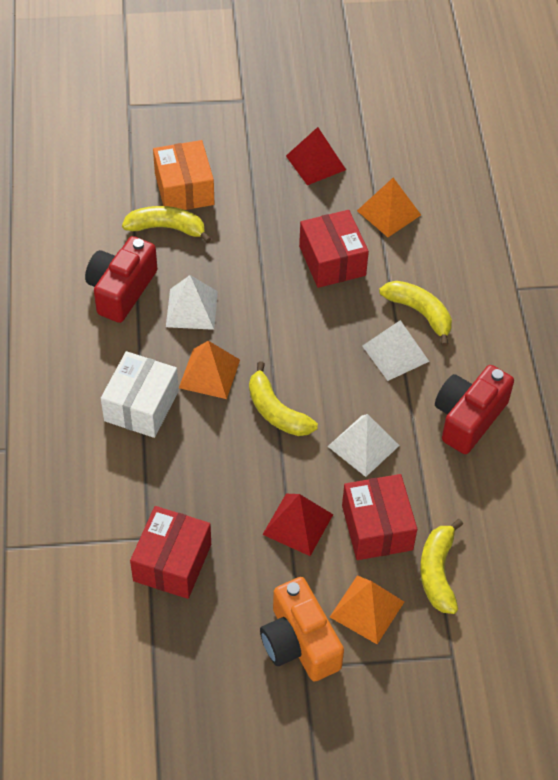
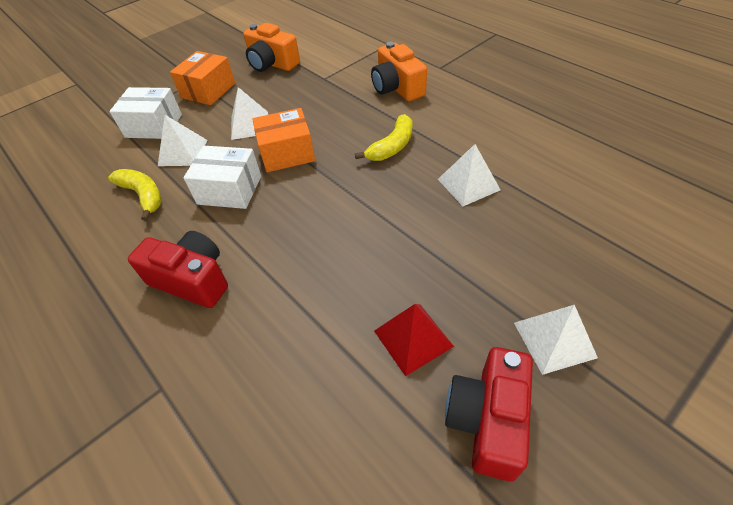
orange box: 1 -> 2
orange camera: 1 -> 2
orange pyramid: 3 -> 0
red box: 3 -> 0
red pyramid: 2 -> 1
white box: 1 -> 2
white pyramid: 3 -> 4
yellow banana: 4 -> 2

